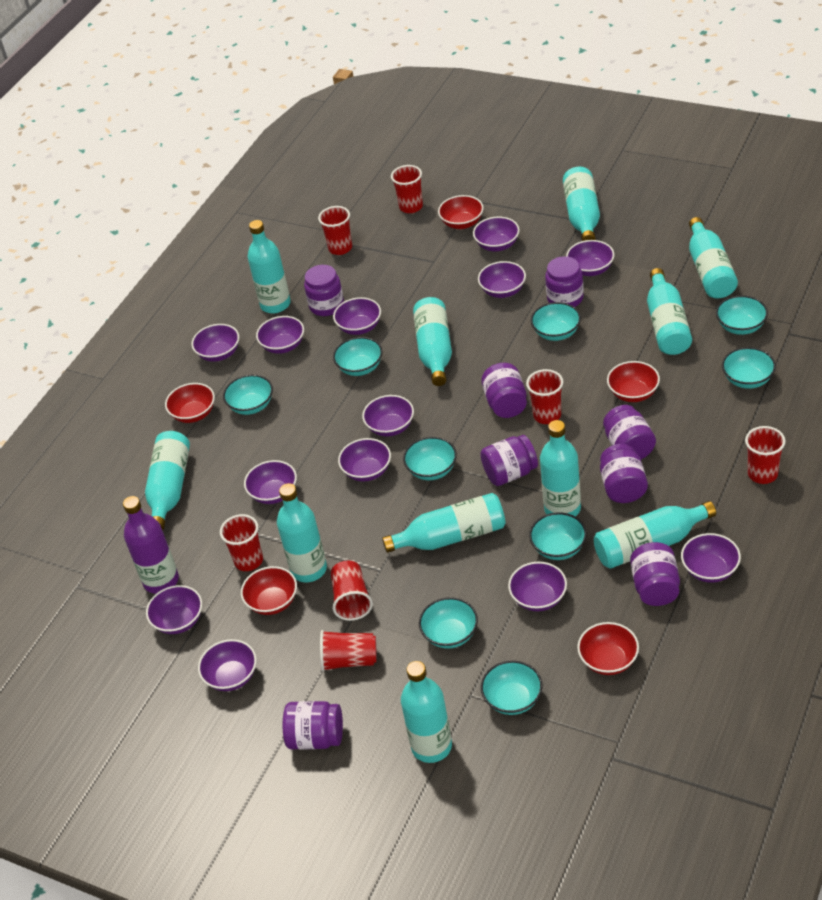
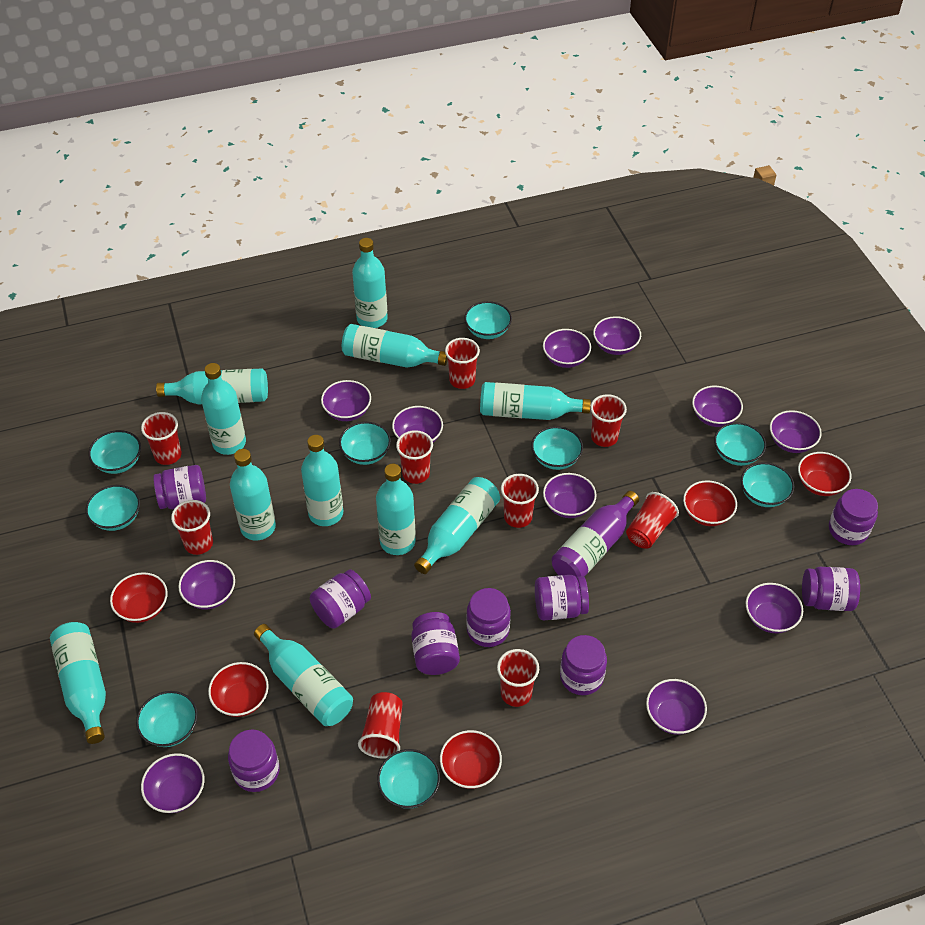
purple bowl: 13 -> 11
purple jar: 8 -> 9
red cup: 7 -> 9

